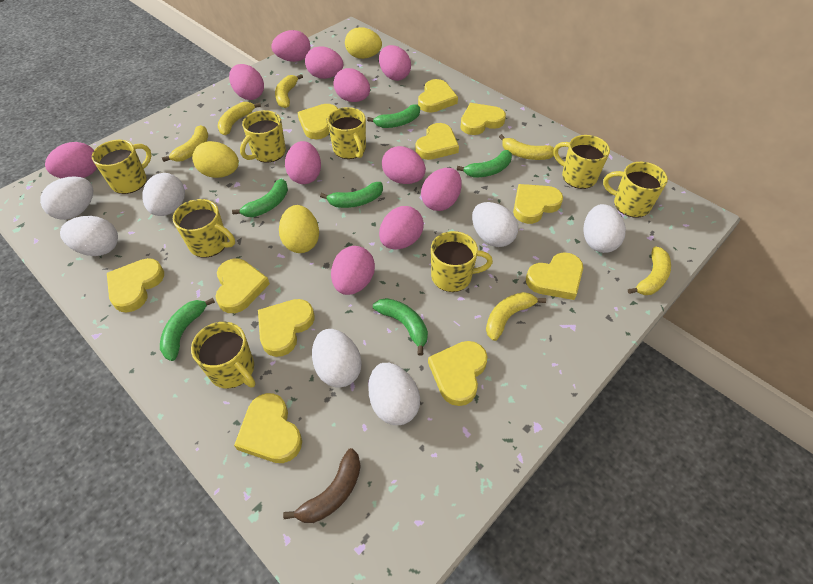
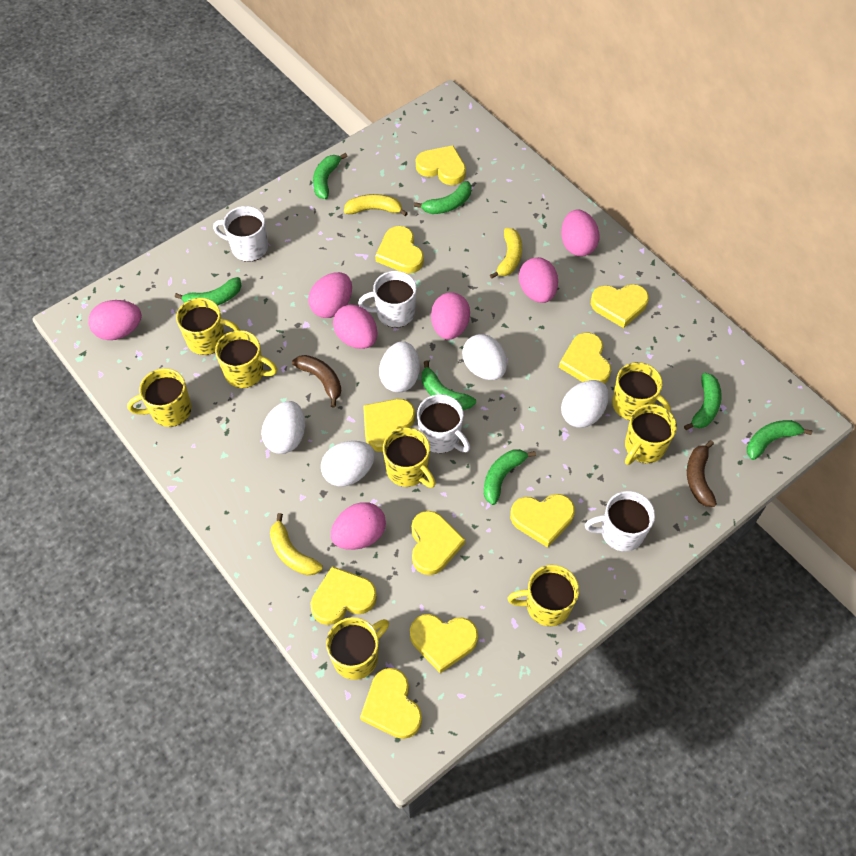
brown banana: 1 -> 2
green banana: 6 -> 7
pink egg: 11 -> 7
white egg: 7 -> 5
white mug: 0 -> 4
yellow banana: 6 -> 3
yellow egg: 3 -> 0
yellow heart: 11 -> 10

